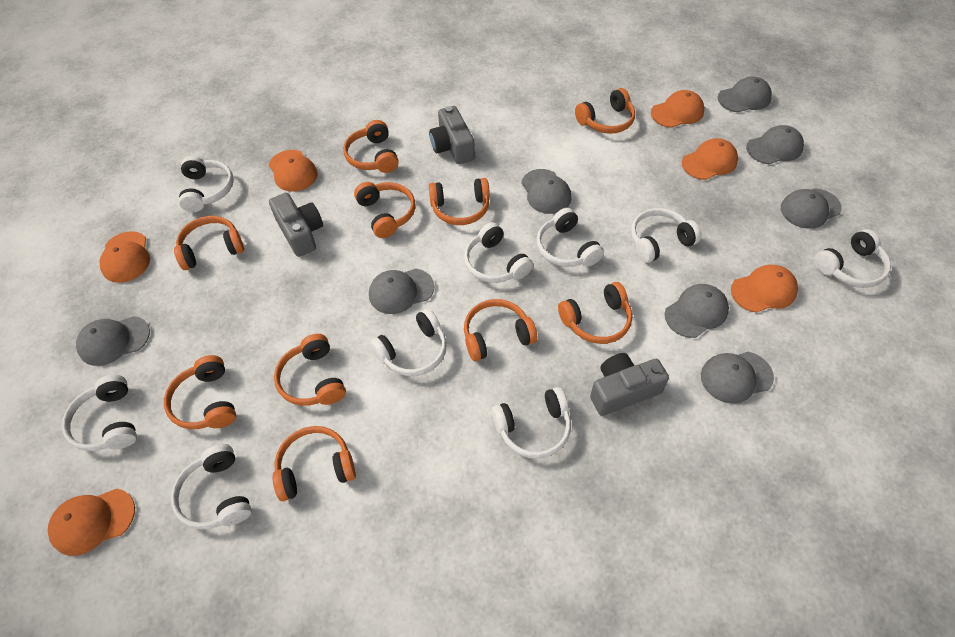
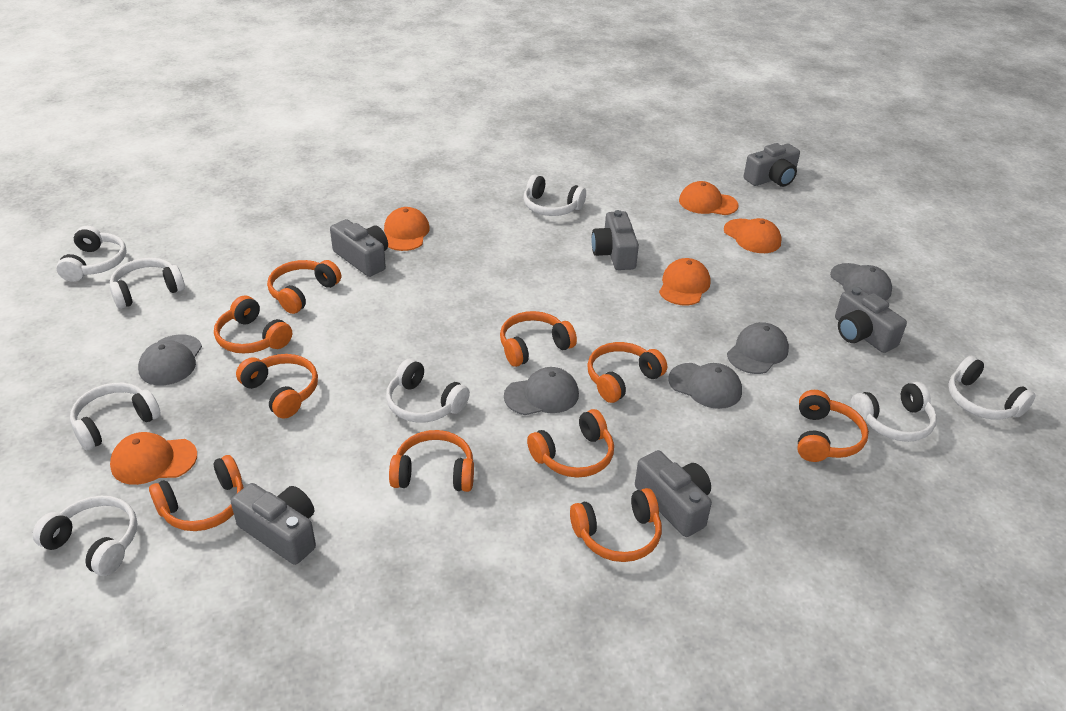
grey camera: 3 -> 6
grey cap: 8 -> 5
orange cap: 6 -> 5
white headphones: 9 -> 8

